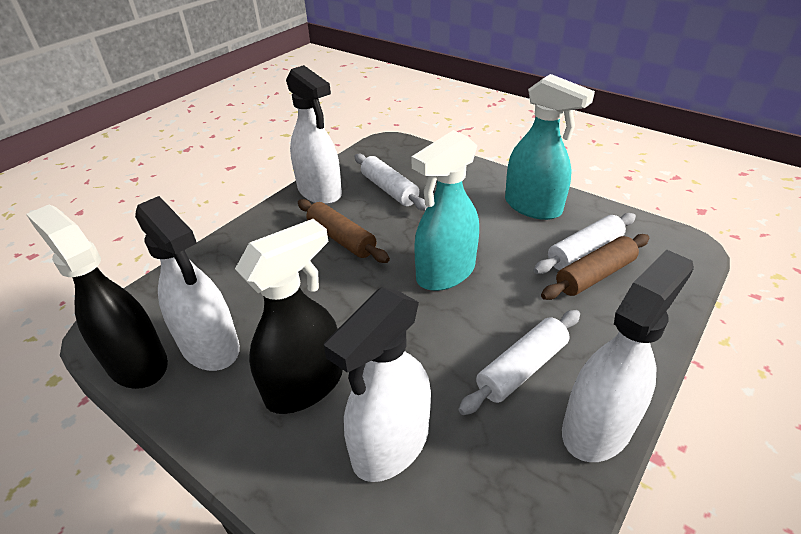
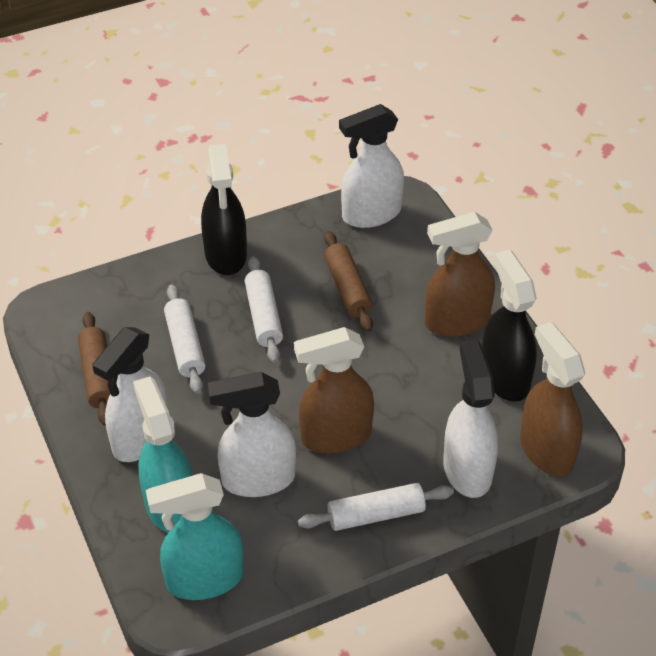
brown spray bottle: 0 -> 3

